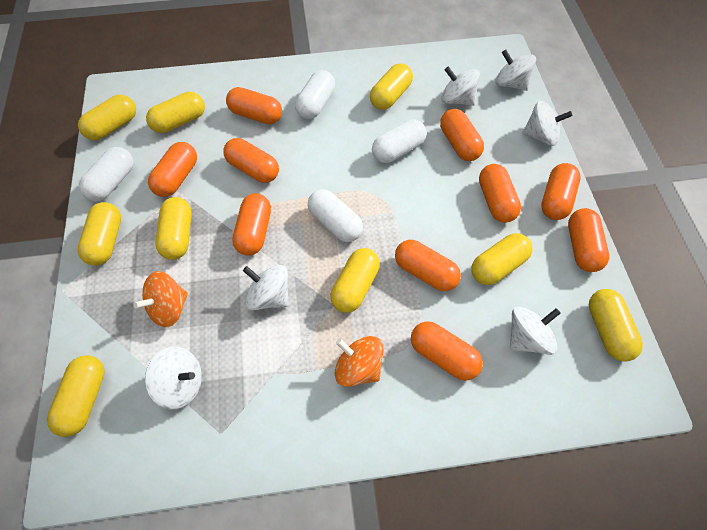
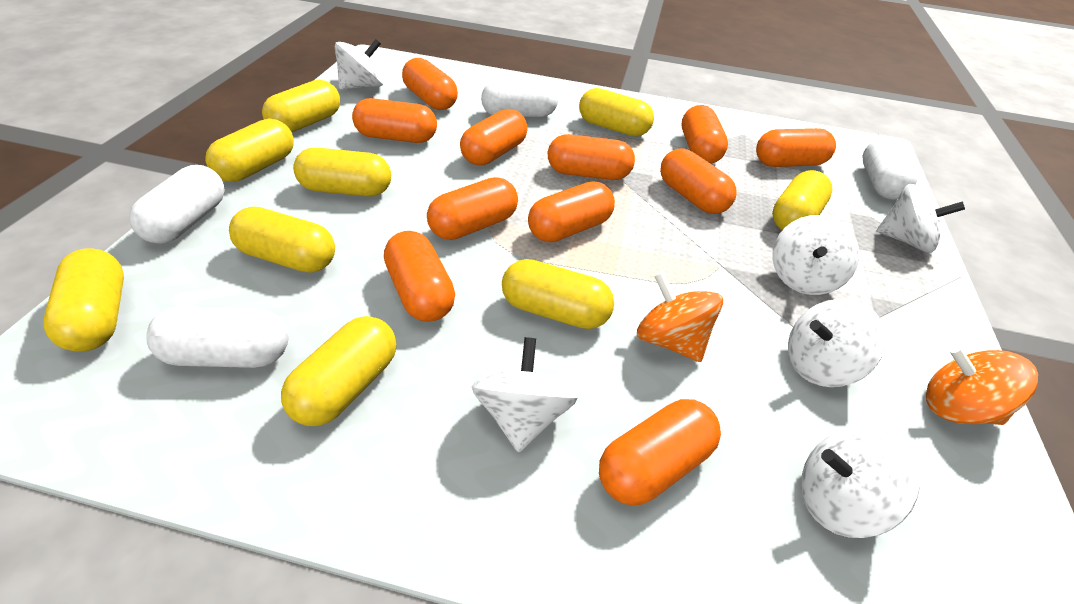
orange capsule: 10 -> 11

